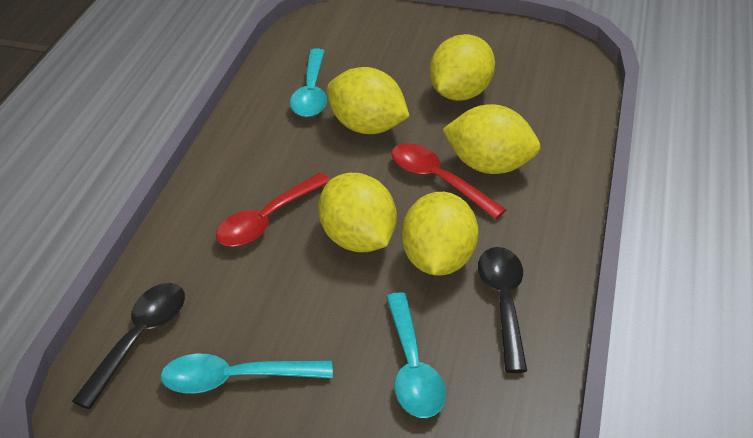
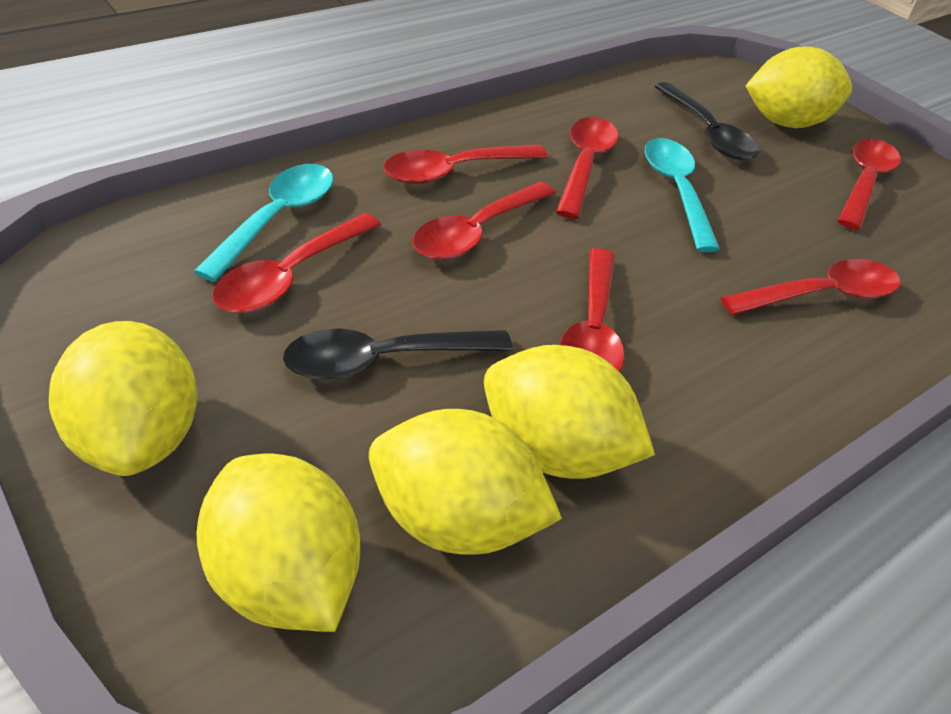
red spoon: 2 -> 7
turquoise spoon: 3 -> 2

